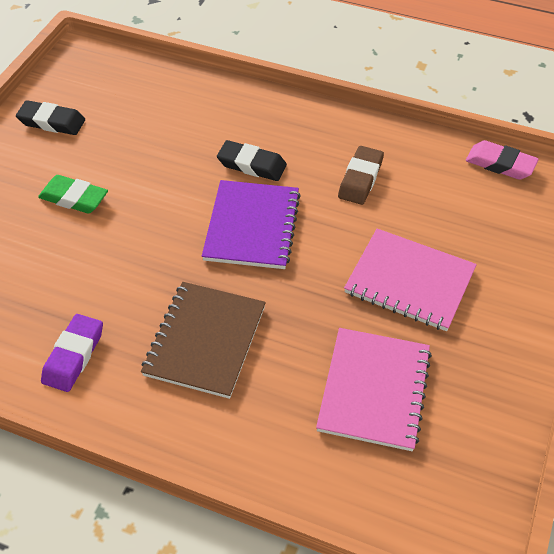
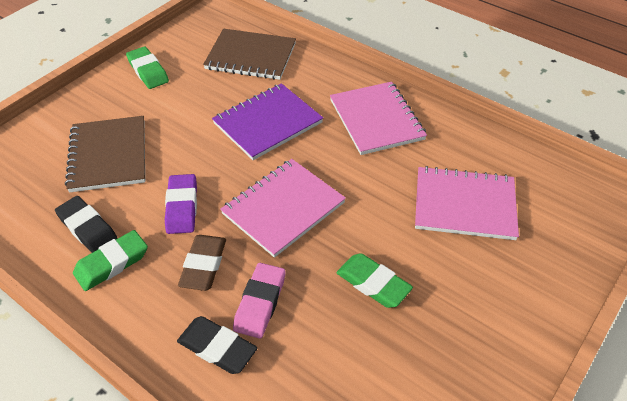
brown notebook: 1 -> 2
green eraser: 1 -> 3
pink notebook: 2 -> 3

